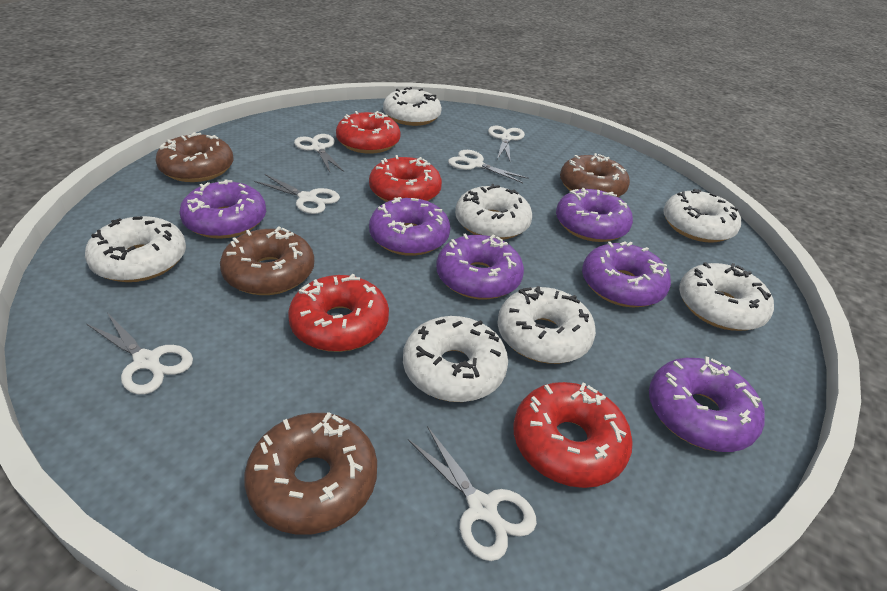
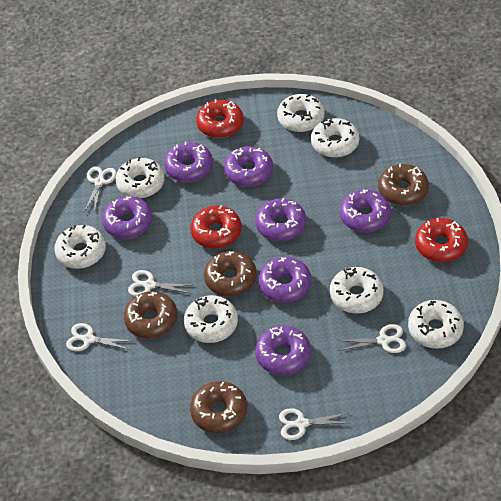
purple donut: 6 -> 7
red donut: 4 -> 3
white scissors: 6 -> 5

